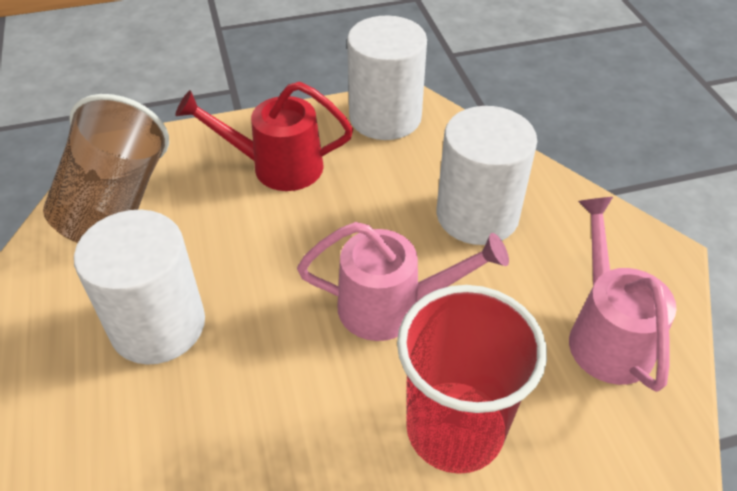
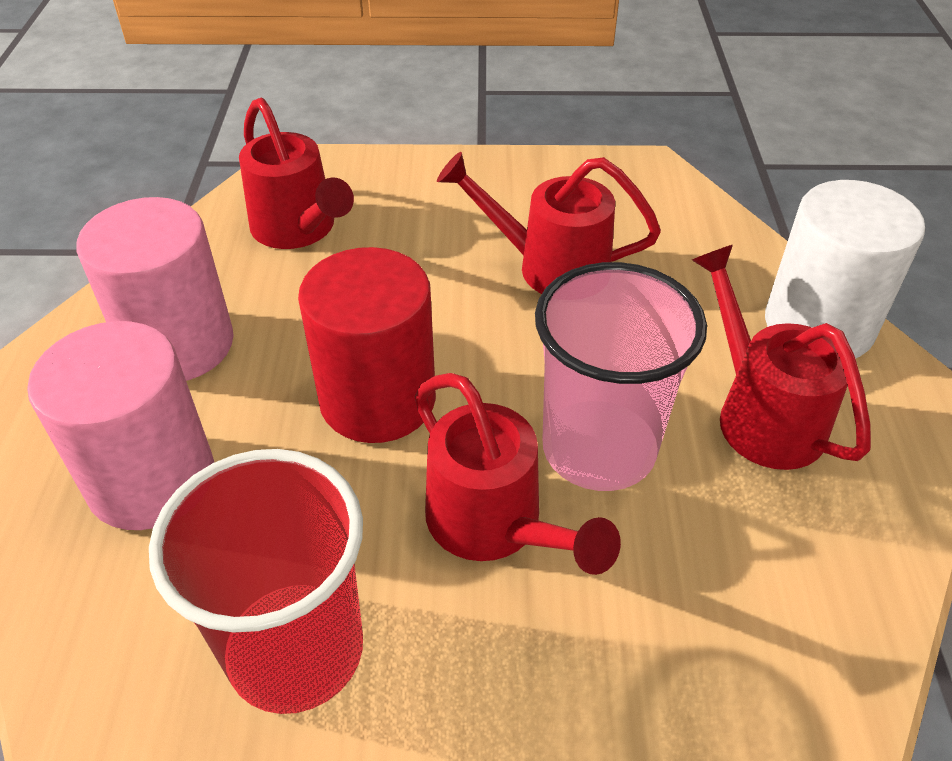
brown cup: 1 -> 0
pink cup: 0 -> 1
pink cylinder: 0 -> 2
pink watering can: 2 -> 0
red cylinder: 0 -> 1
red watering can: 1 -> 4
white cylinder: 3 -> 1

